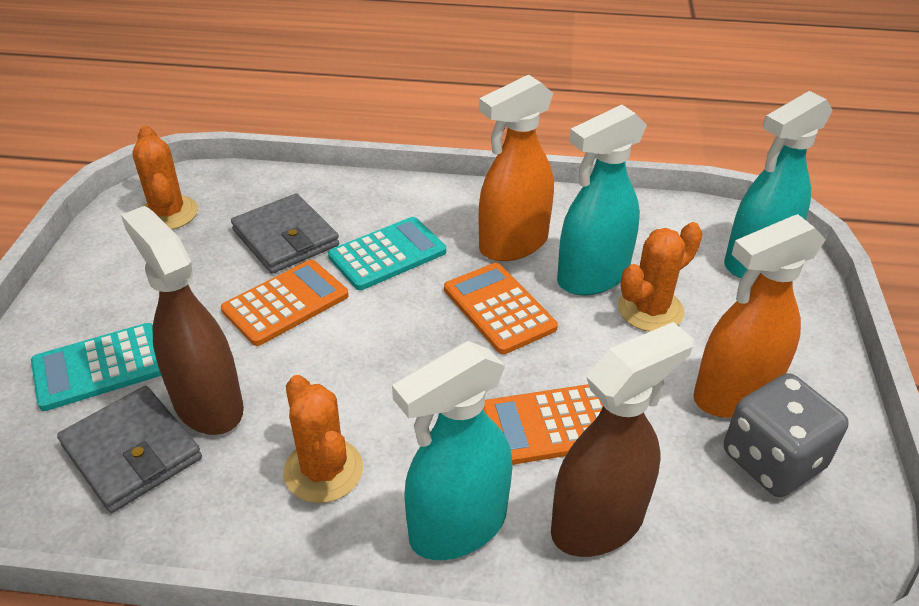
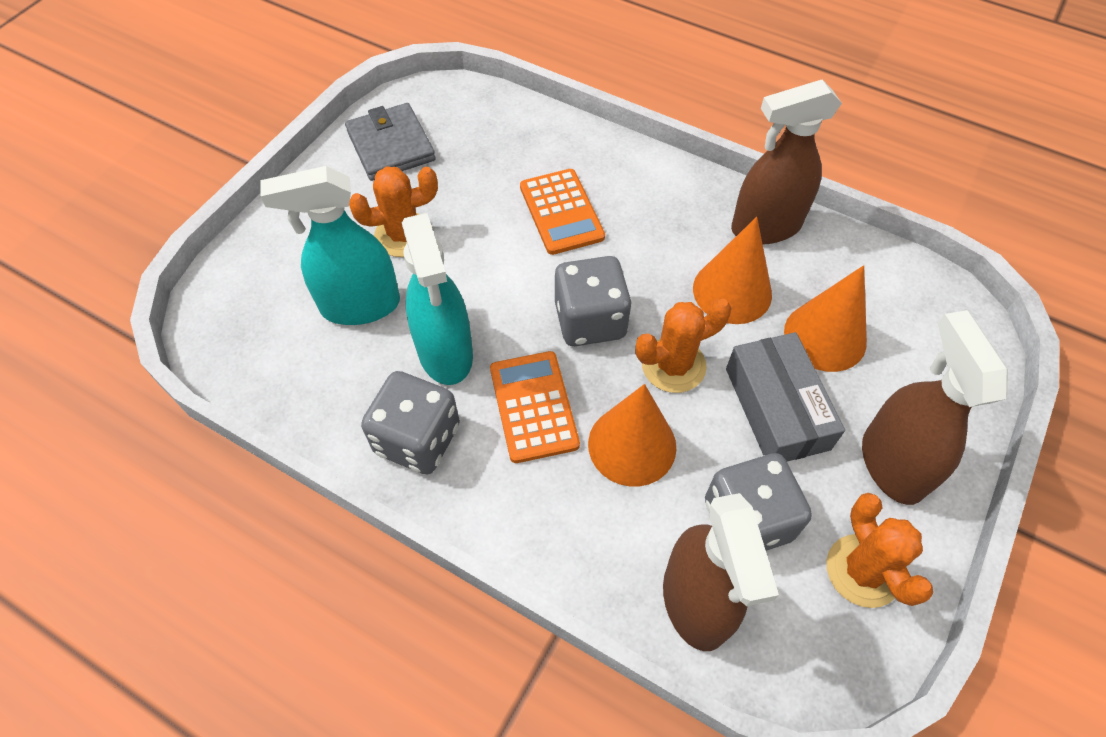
brown spray bottle: 2 -> 3
grey box: 0 -> 1
grey dice: 1 -> 3
grey wallet: 2 -> 1
orange calculator: 3 -> 2
orange cone: 0 -> 3
orange spray bottle: 2 -> 0
turquoise calculator: 2 -> 0
turquoise spray bottle: 3 -> 2

